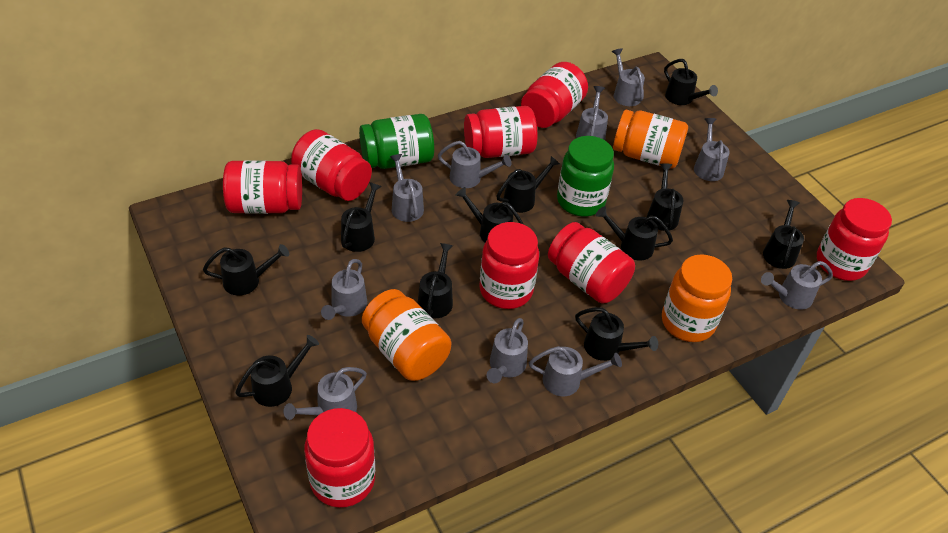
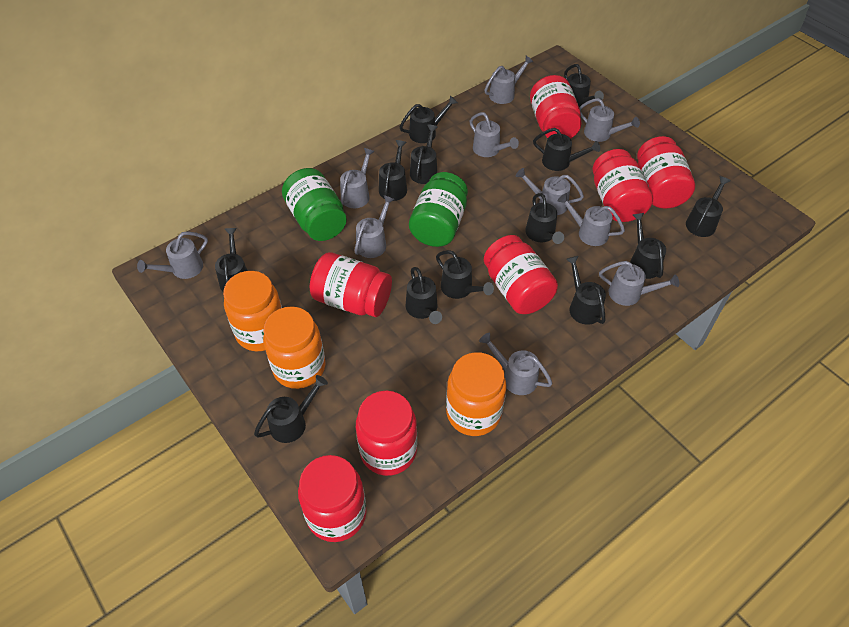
black watering can: 11 -> 13
red jar: 8 -> 7

